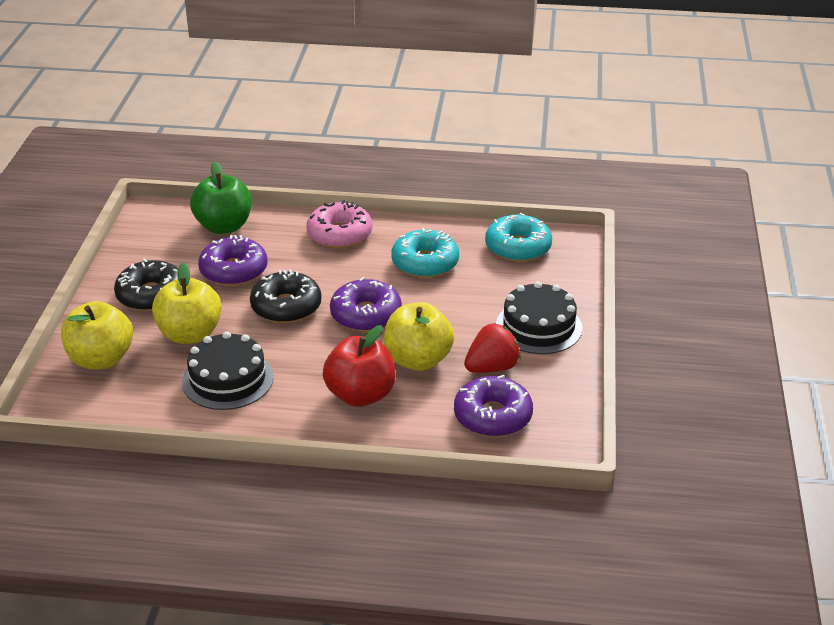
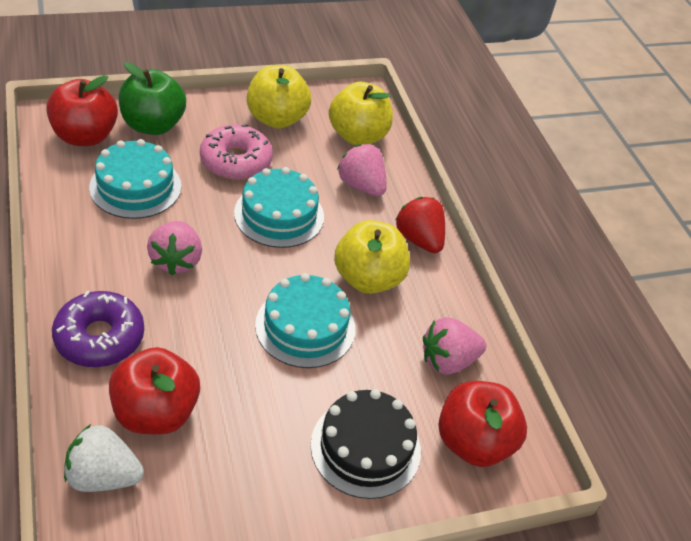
black cake: 2 -> 1
black donut: 2 -> 0
pink strawberry: 0 -> 3
purple donut: 3 -> 1
red apple: 1 -> 3
turquoise cake: 0 -> 3
turquoise donut: 2 -> 0
white strawberry: 0 -> 1

